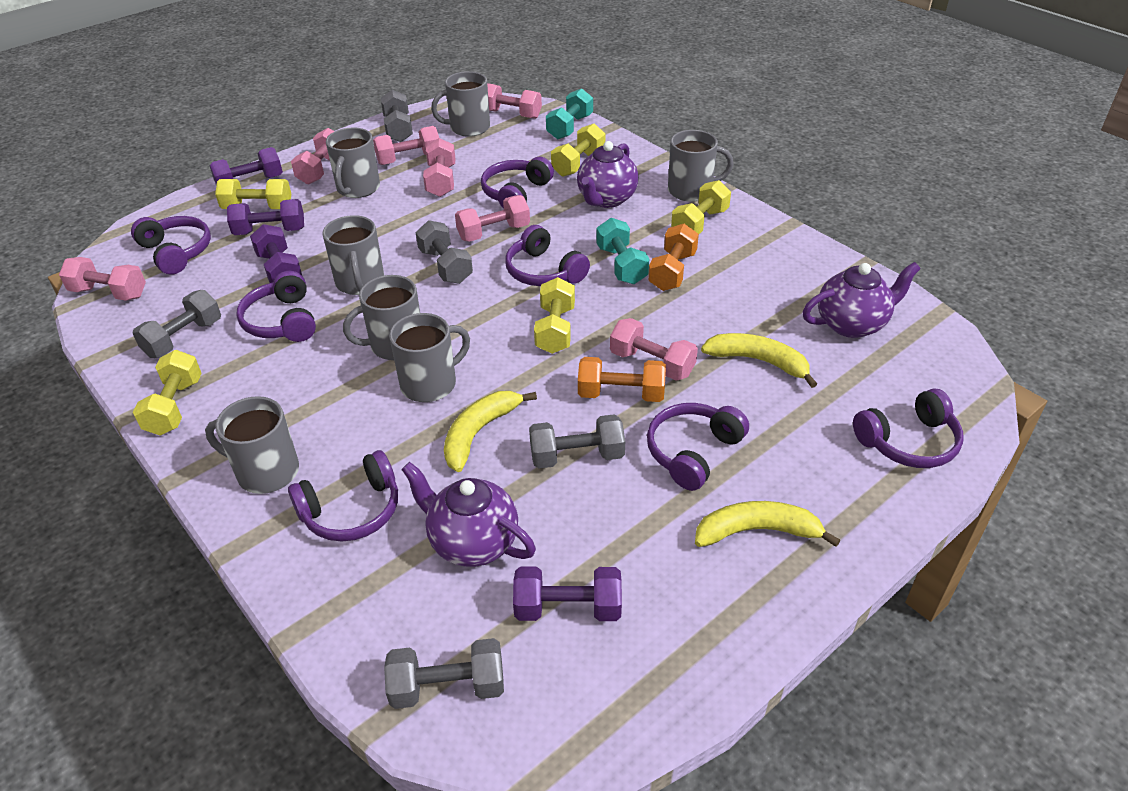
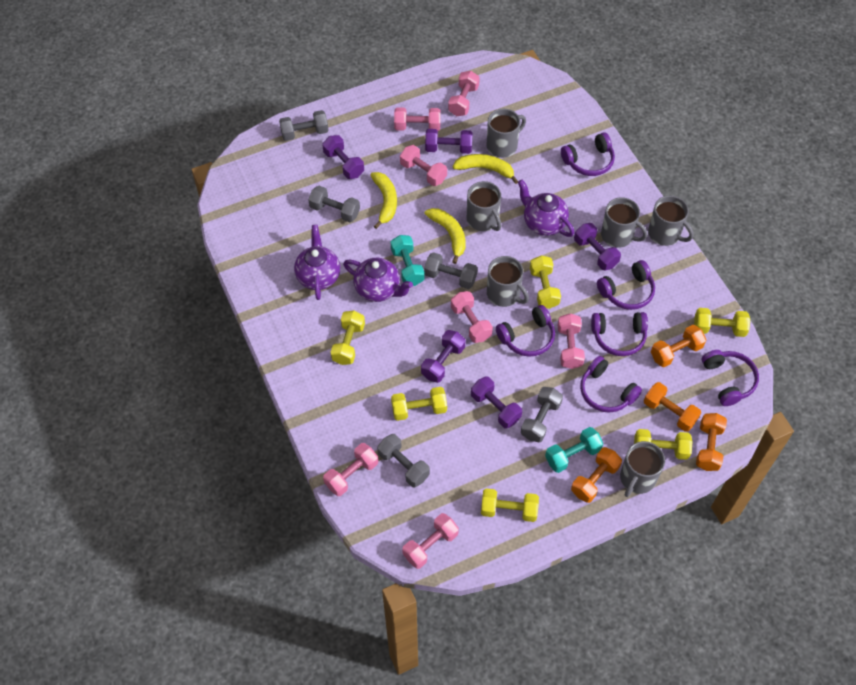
grey mug: 7 -> 6
orange dumbbell: 2 -> 4
purple dumbbell: 4 -> 5
purple headphones: 7 -> 6
yellow dumbbell: 5 -> 6

